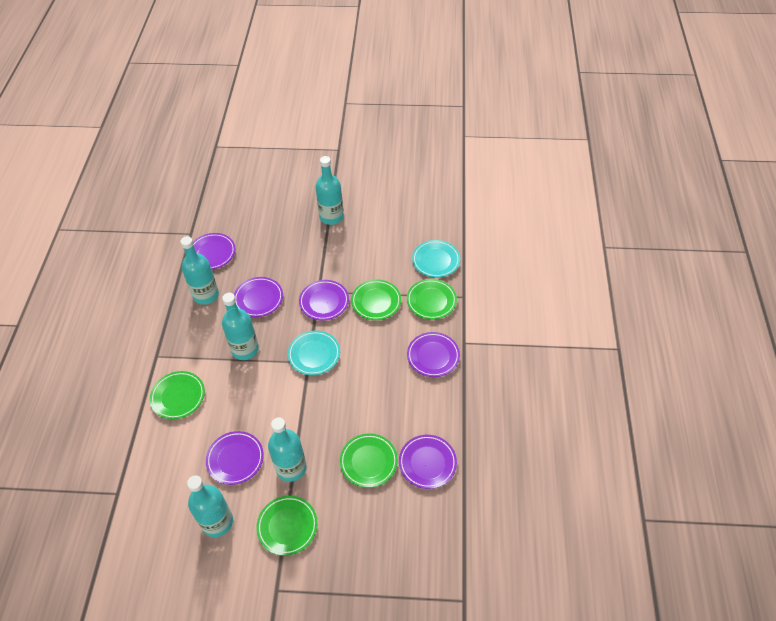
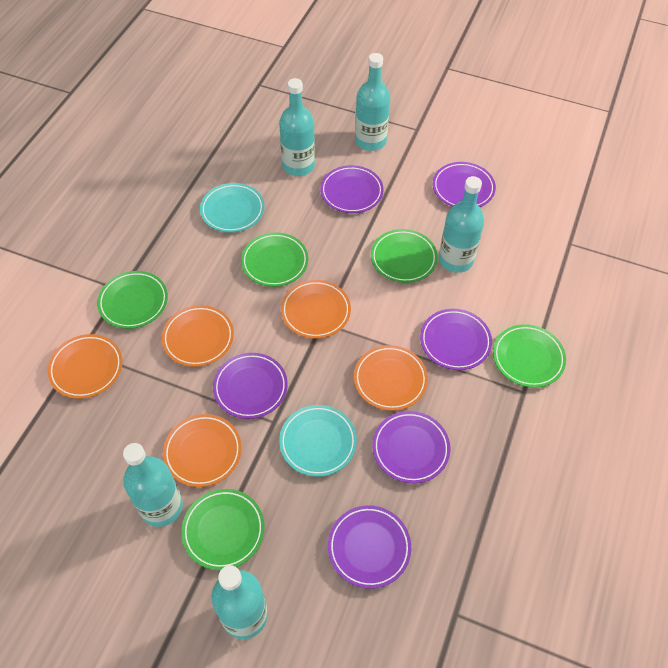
orange plate: 0 -> 5

